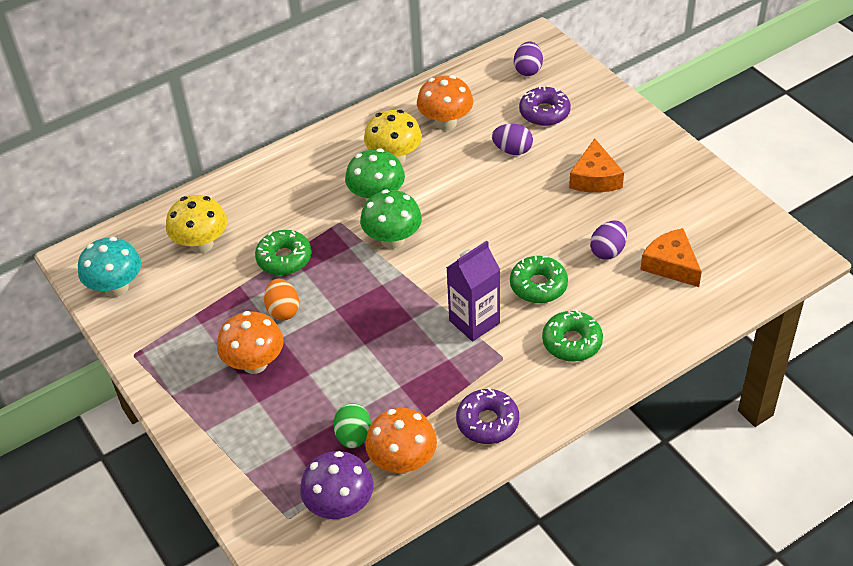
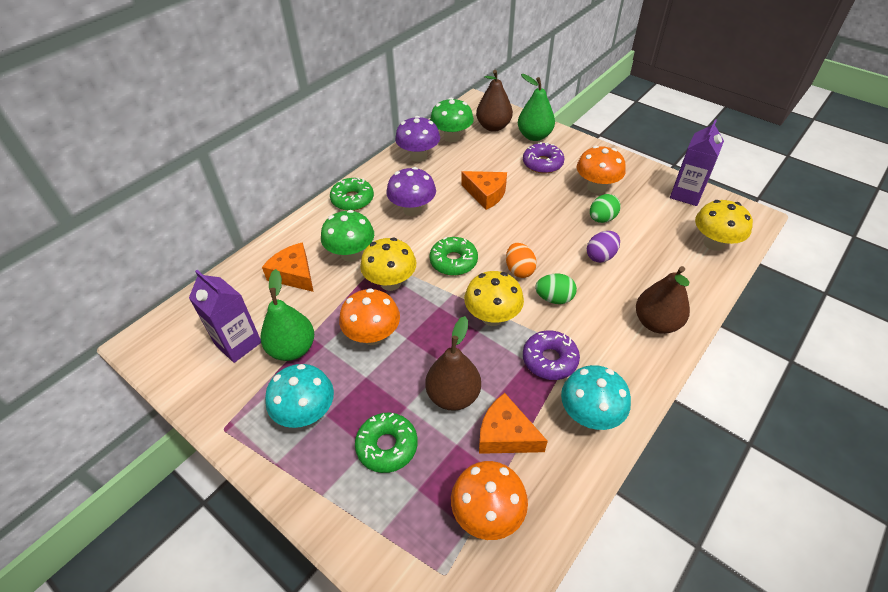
brown pear: 0 -> 3
green egg: 1 -> 2
green pear: 0 -> 2
orange cheese: 2 -> 3
purple carton: 1 -> 2
purple egg: 3 -> 1
purple mushroom: 1 -> 2
turquoise mushroom: 1 -> 2
yellow mushroom: 2 -> 3

